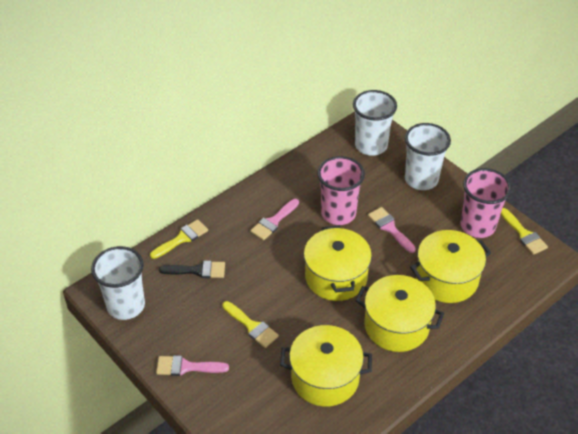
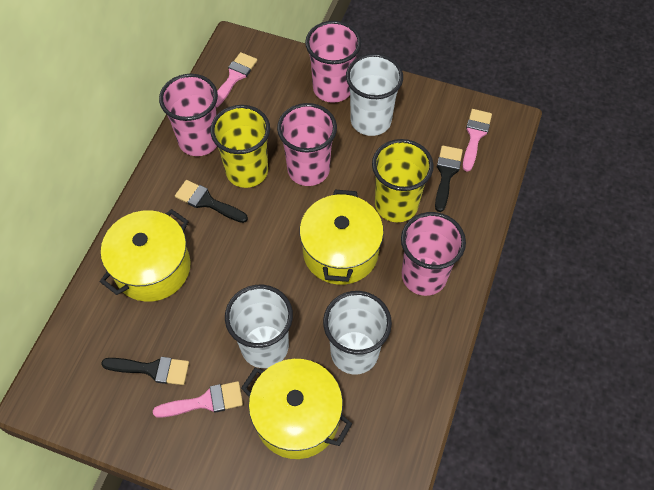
black brush: 1 -> 3
pink cup: 2 -> 4
yellow brush: 3 -> 0
yellow cup: 0 -> 2
yellow pot: 4 -> 3

